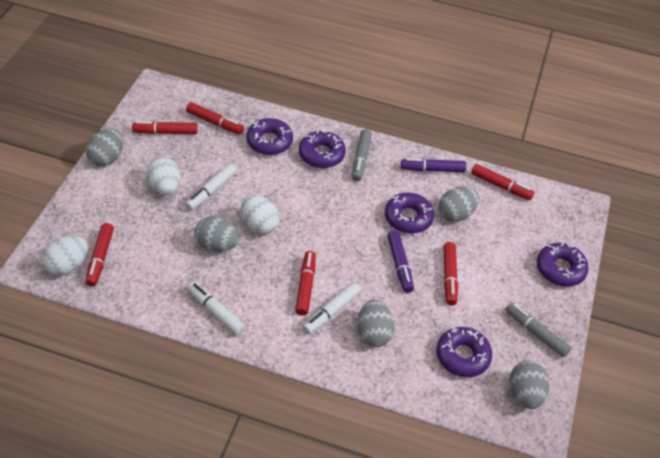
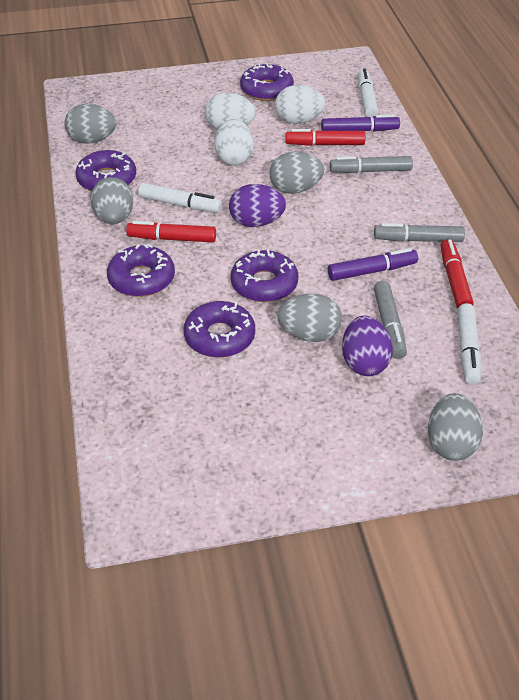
grey marker: 2 -> 3
purple egg: 0 -> 2
red marker: 6 -> 3

